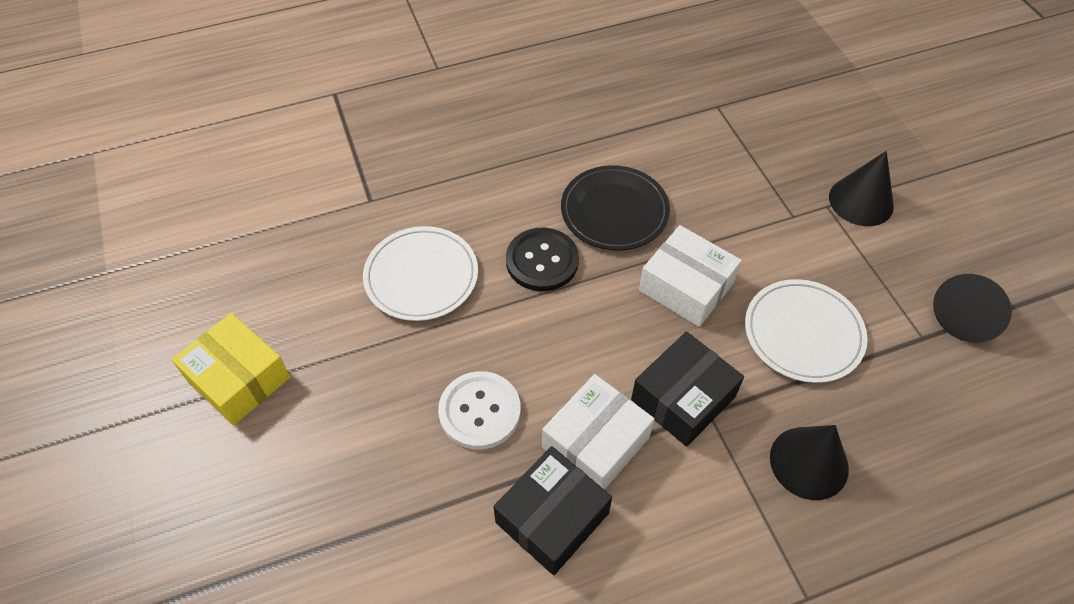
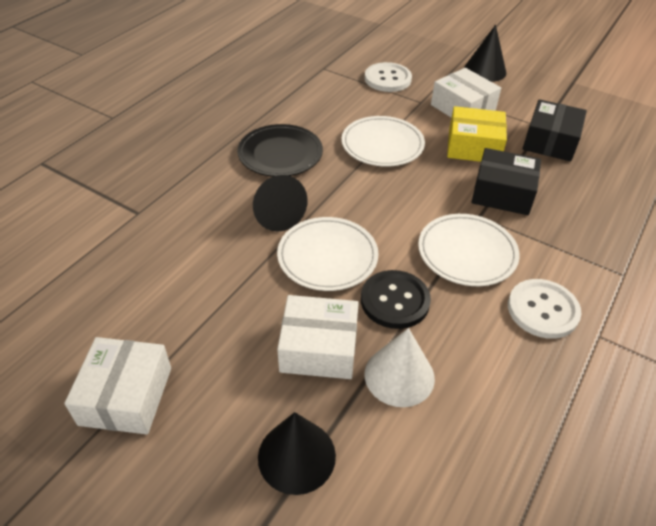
white box: 2 -> 3
white button: 1 -> 2
white cone: 0 -> 1
white plate: 2 -> 3

